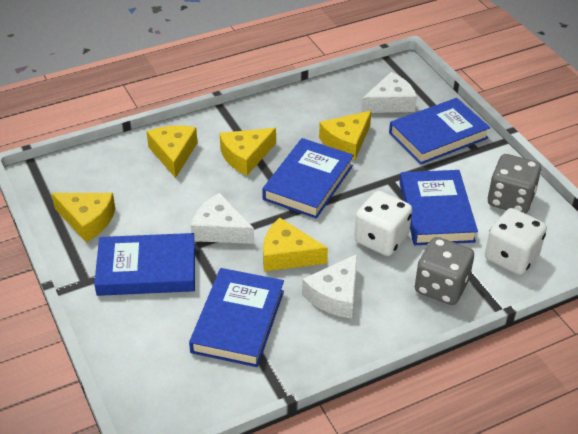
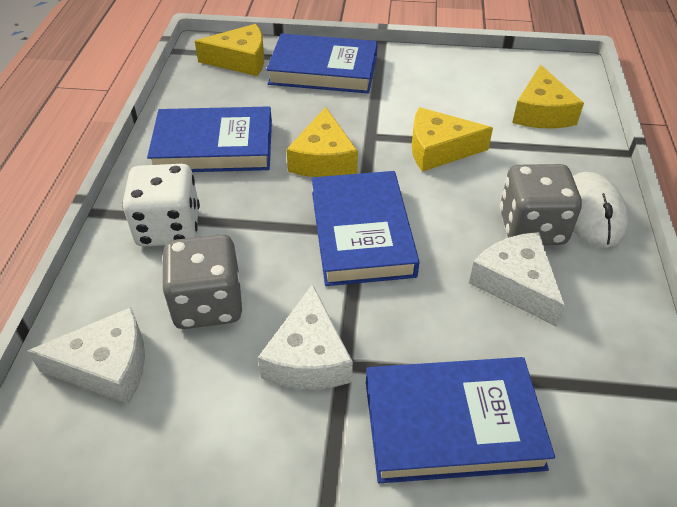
blue book: 5 -> 4
white dice: 2 -> 1
white mouse: 0 -> 1
yellow cheese: 5 -> 4

